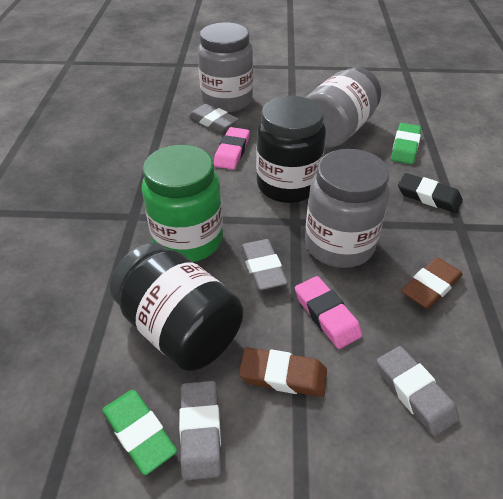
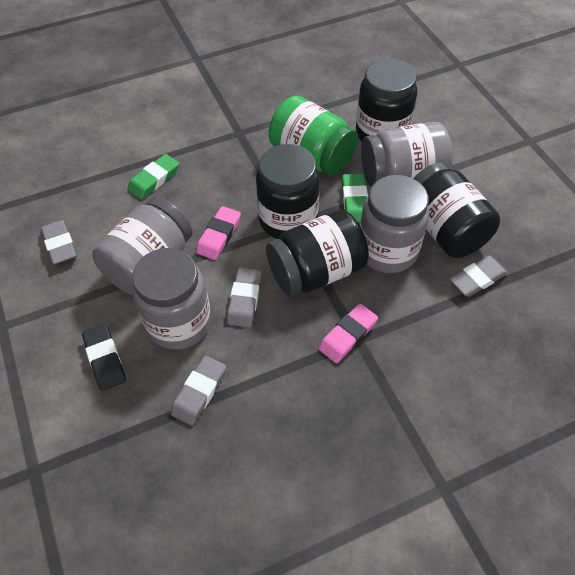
black jar: 2 -> 4
brown eraser: 2 -> 0
grey jar: 3 -> 4

